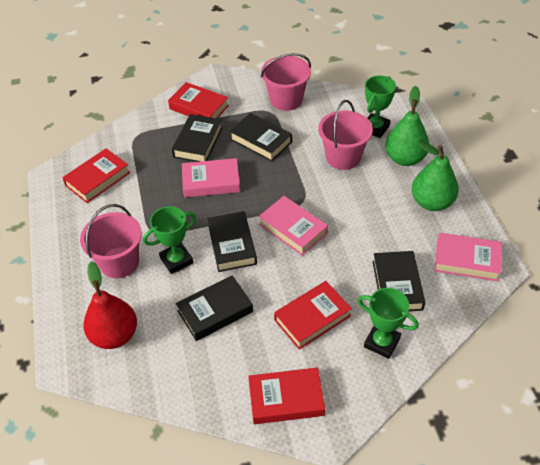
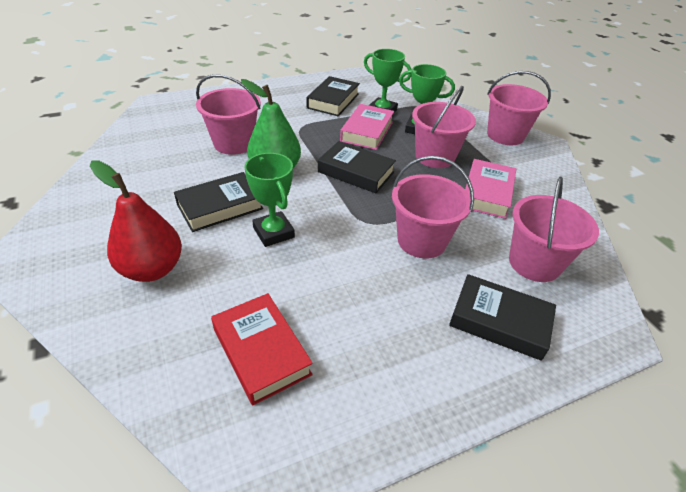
black book: 5 -> 4
green pear: 2 -> 1
pink book: 3 -> 2
pink bucket: 3 -> 5
red book: 4 -> 1

